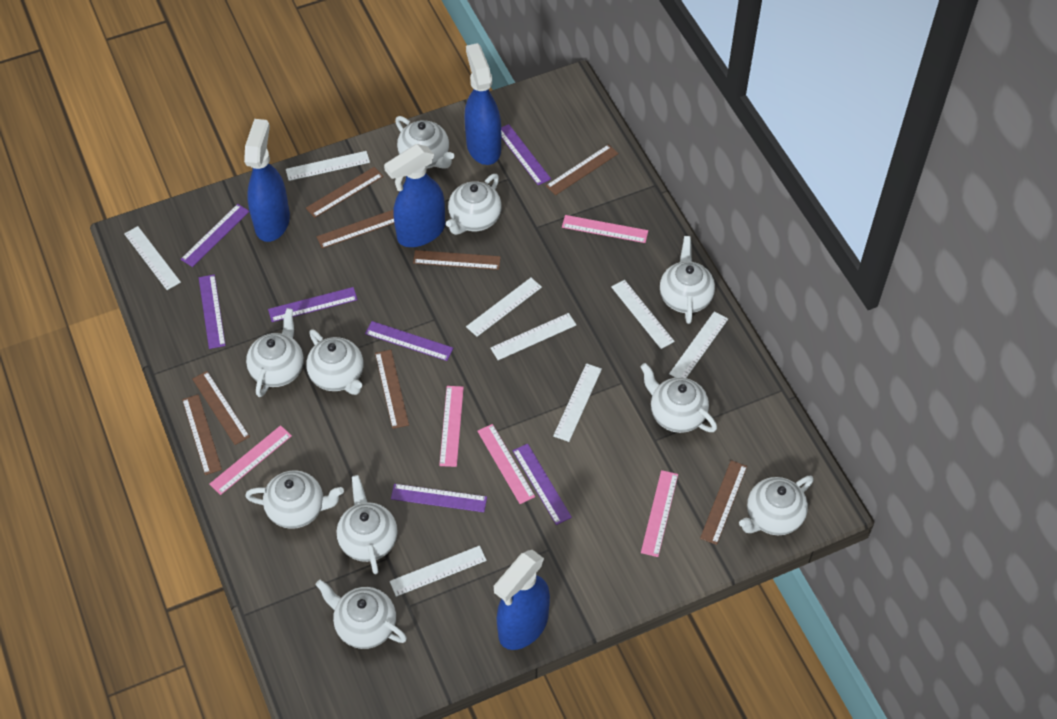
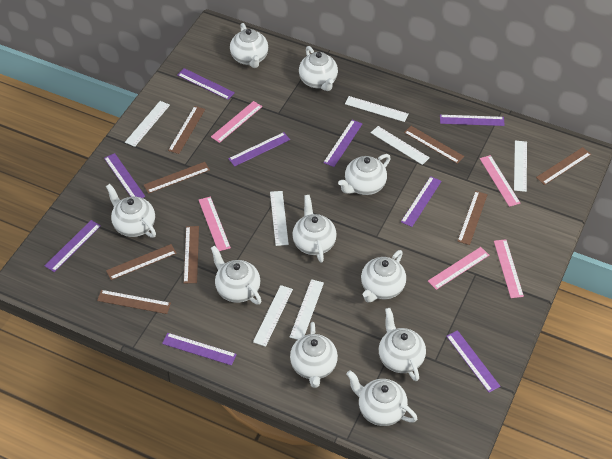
blue spray bottle: 4 -> 0
purple ruler: 7 -> 9
white ruler: 8 -> 7

